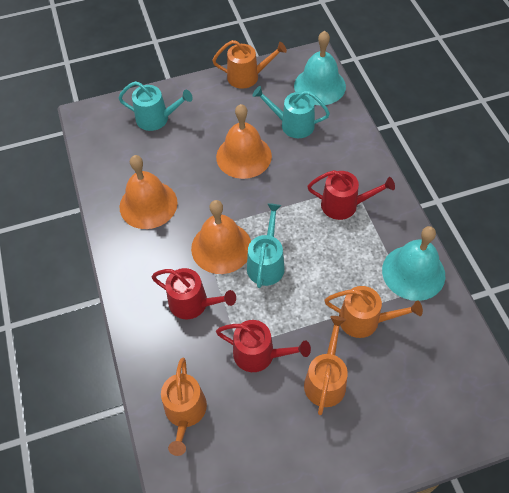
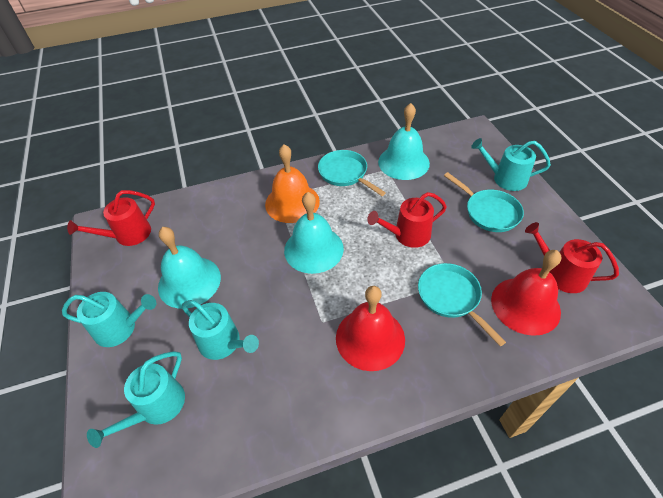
orange bell: 3 -> 1
orange watering can: 4 -> 0
red bell: 0 -> 2
turquoise bell: 2 -> 3
turquoise pan: 0 -> 3
turquoise watering can: 3 -> 4

